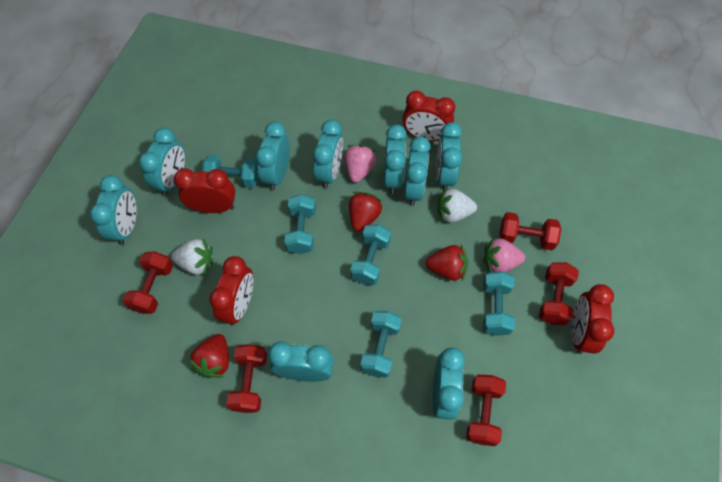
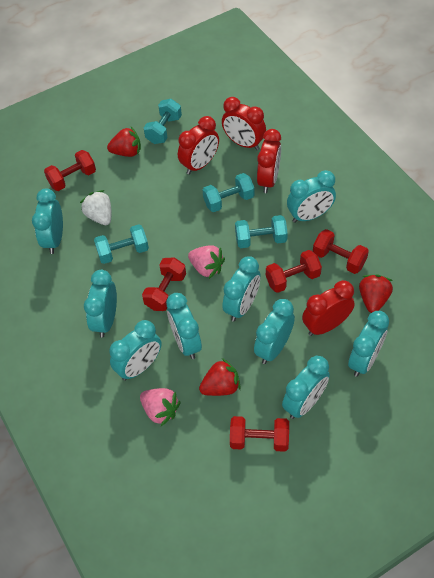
turquoise dumbbell: 5 -> 4
white strawberry: 2 -> 1

